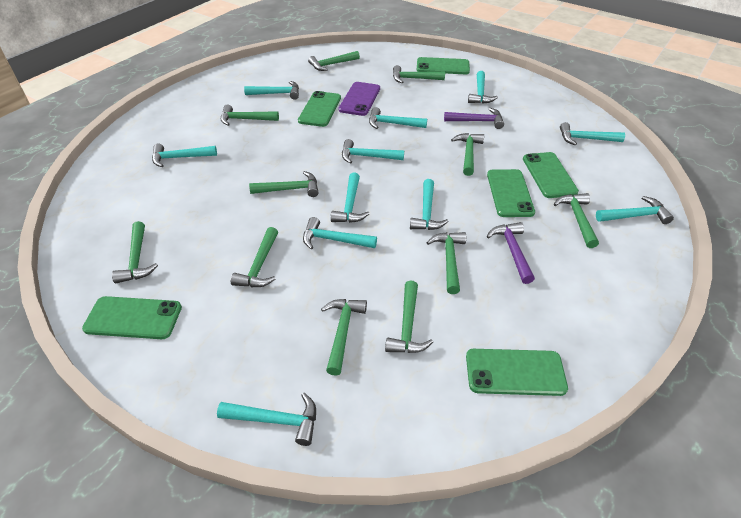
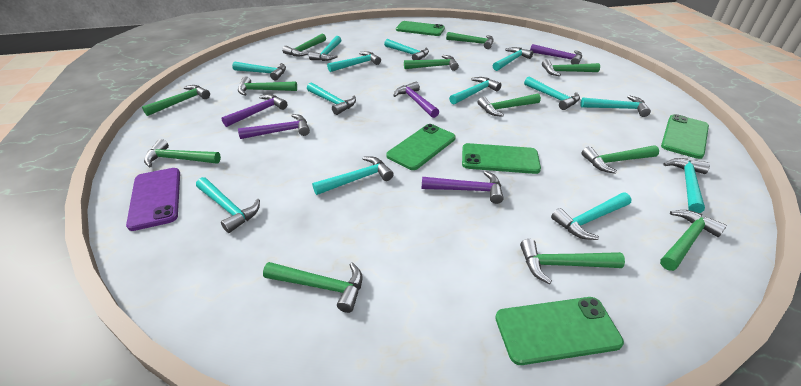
green hammer: 11 -> 12
green phone: 6 -> 5
purple hammer: 2 -> 5
turquoise hammer: 11 -> 13

